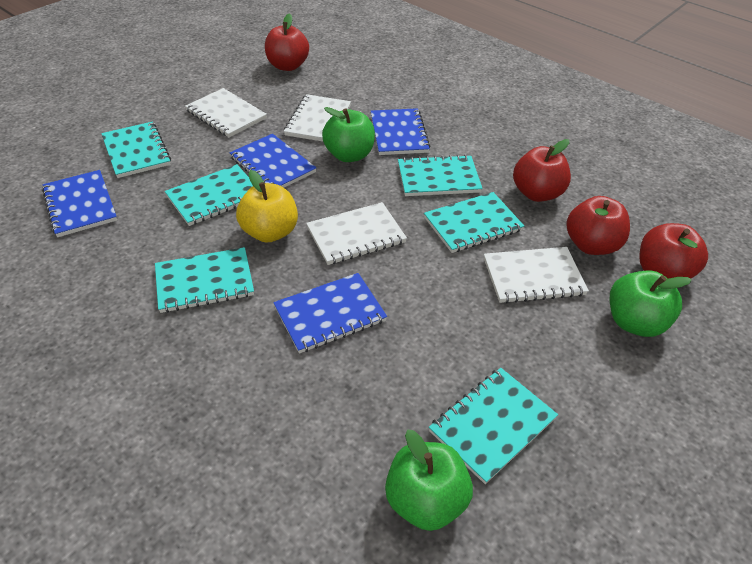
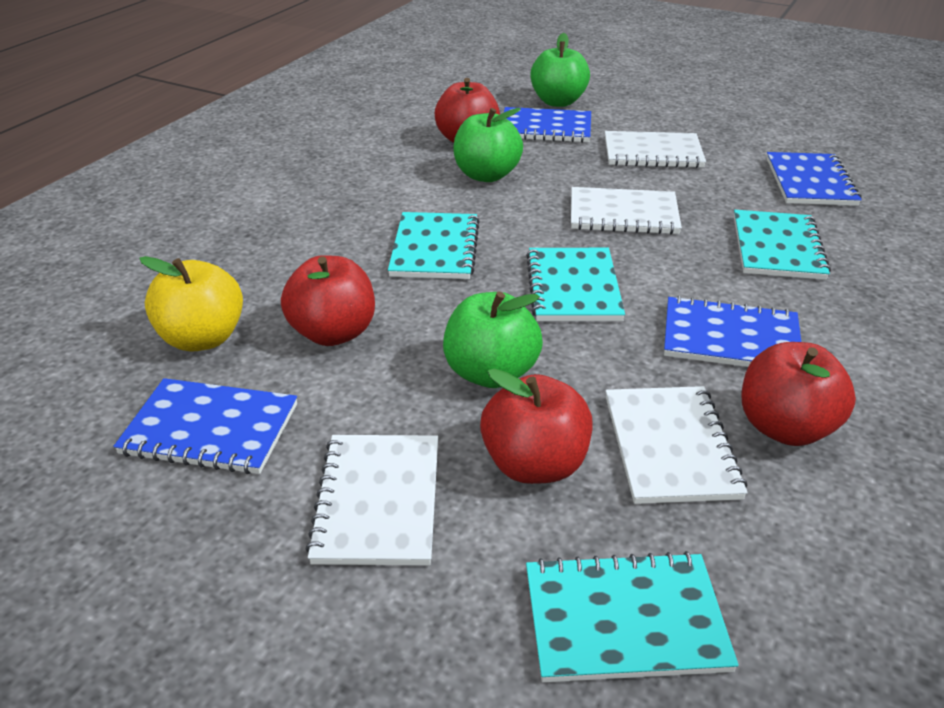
turquoise notebook: 6 -> 4

